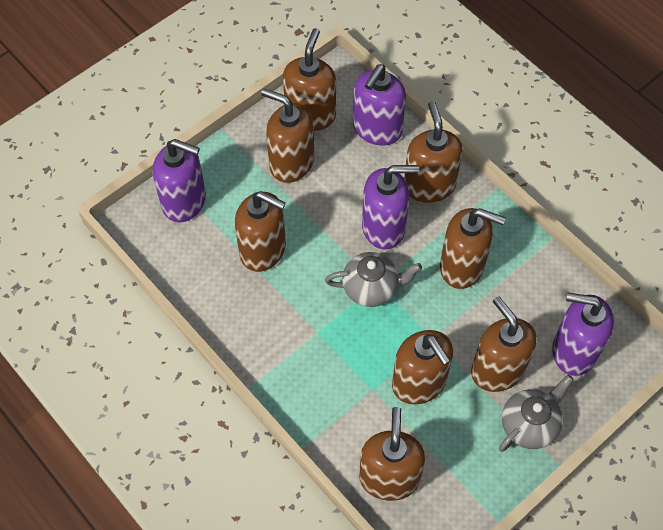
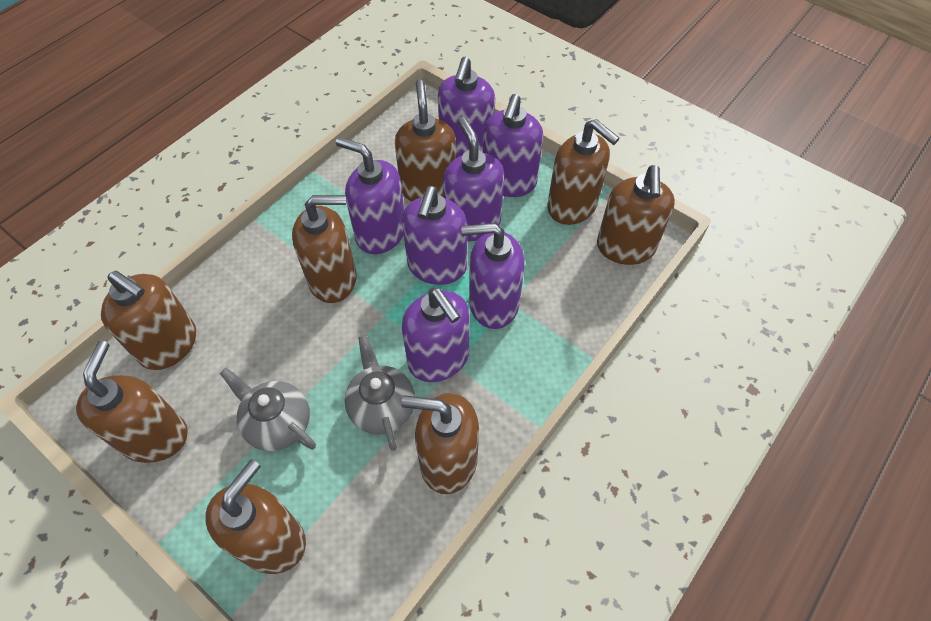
purple soap dispenser: 4 -> 7

